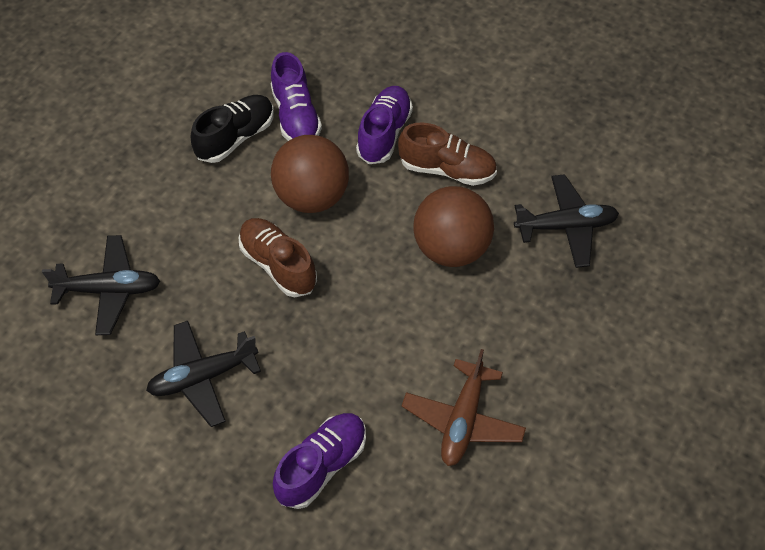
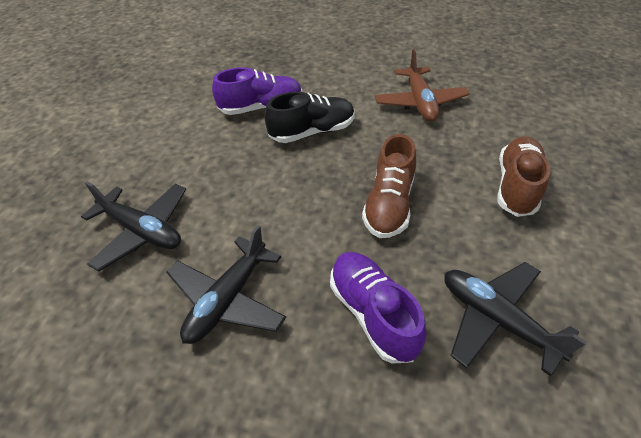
brown ball: 2 -> 0
purple shoe: 3 -> 2

